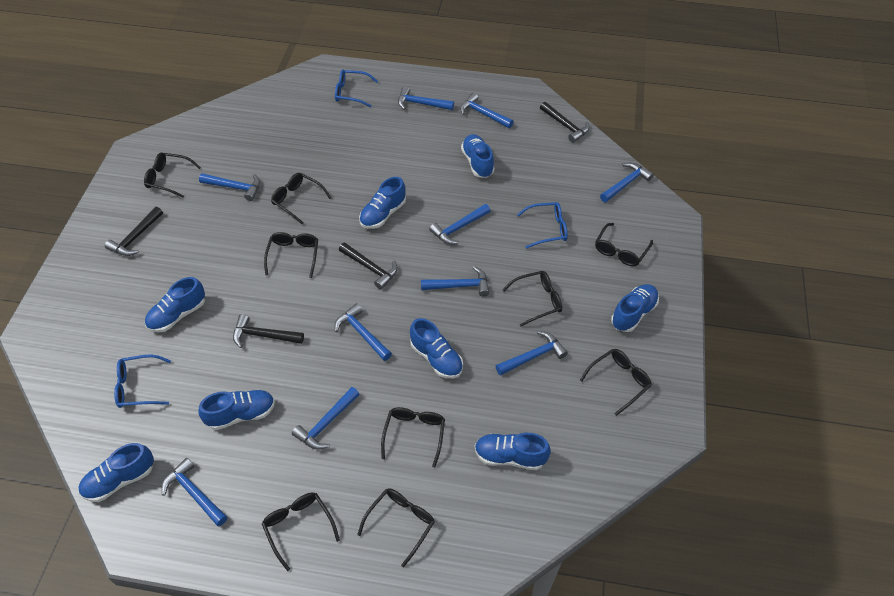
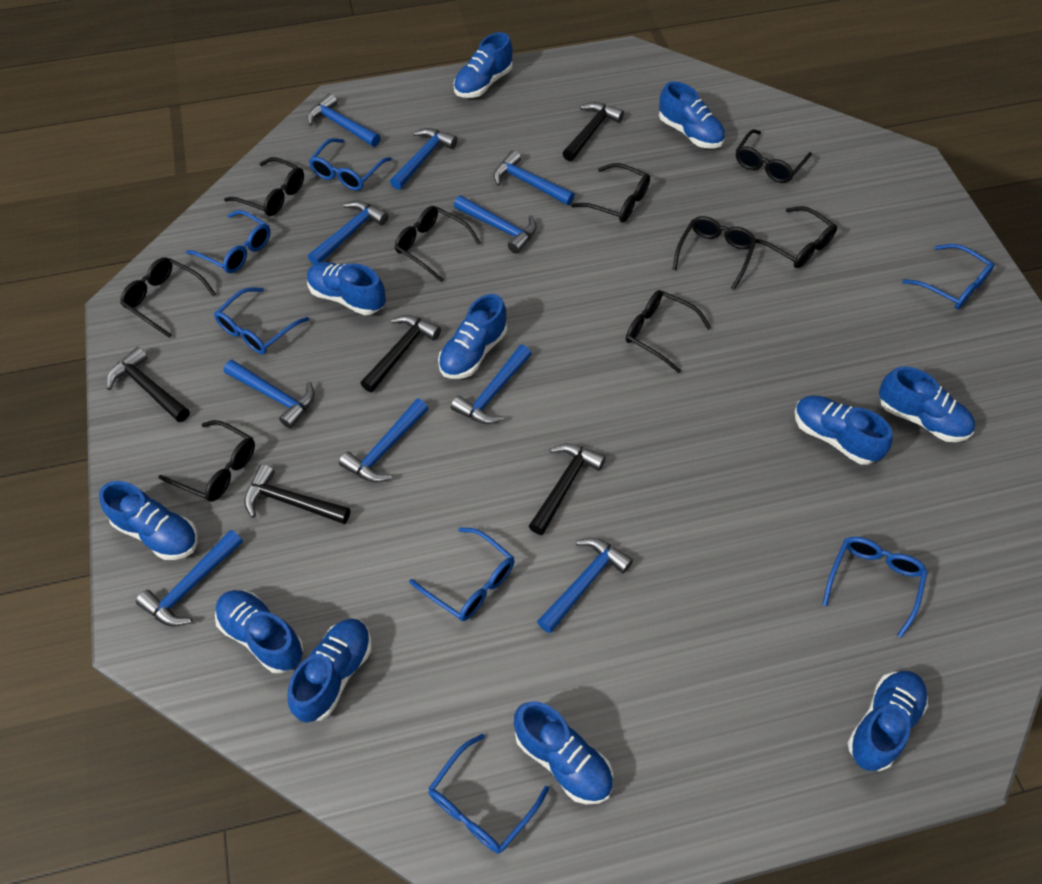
black hammer: 4 -> 5
blue glasses: 3 -> 7
blue shoe: 8 -> 11

